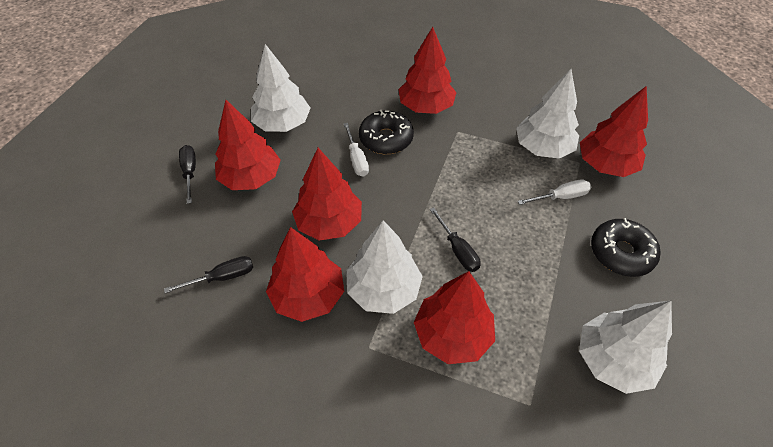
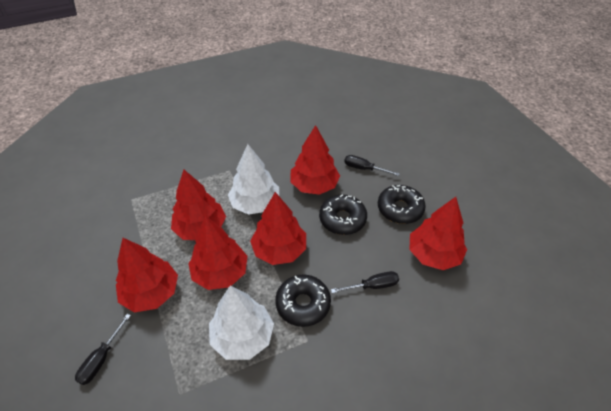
black donut: 2 -> 3
white screwdriver: 2 -> 0
white tree: 4 -> 2

